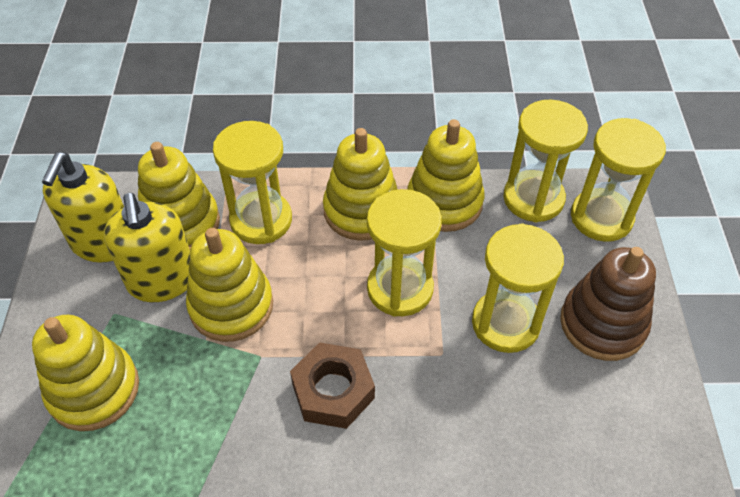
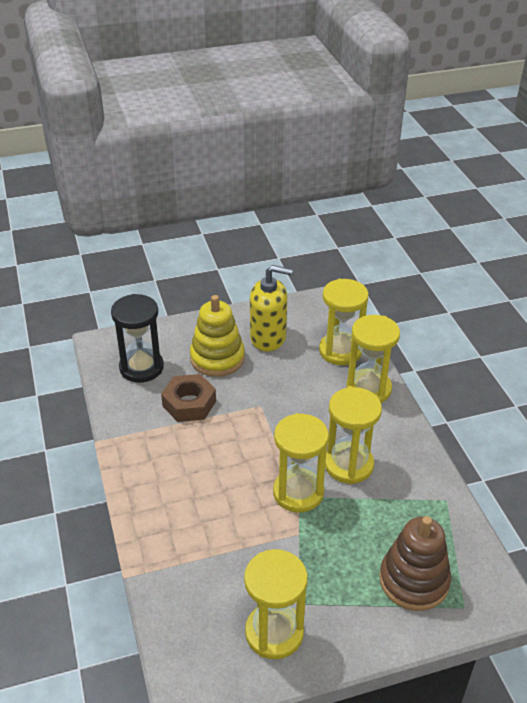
black hourglass: 0 -> 1
yellow soap dispenser: 2 -> 1
yellow stacking toy: 5 -> 1

